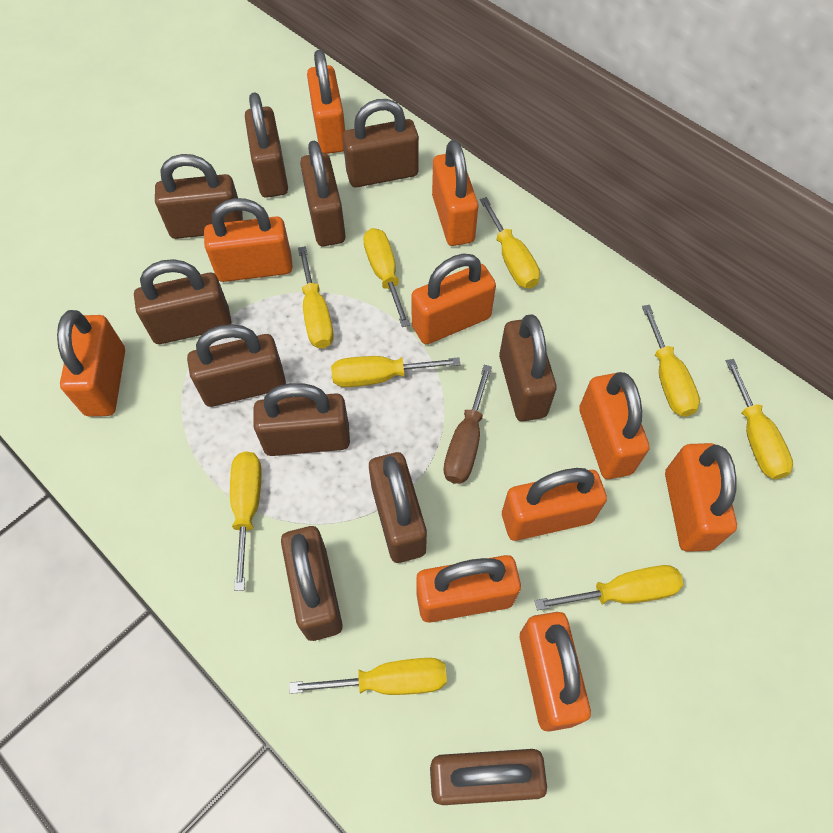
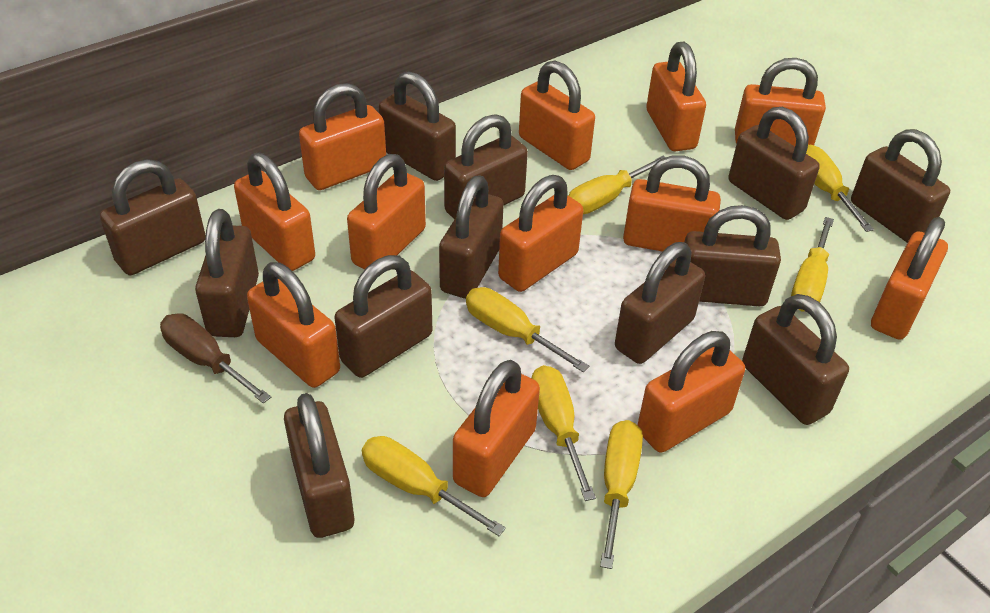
brown padlock: 11 -> 12
orange padlock: 10 -> 12
yellow screwdriver: 9 -> 7

